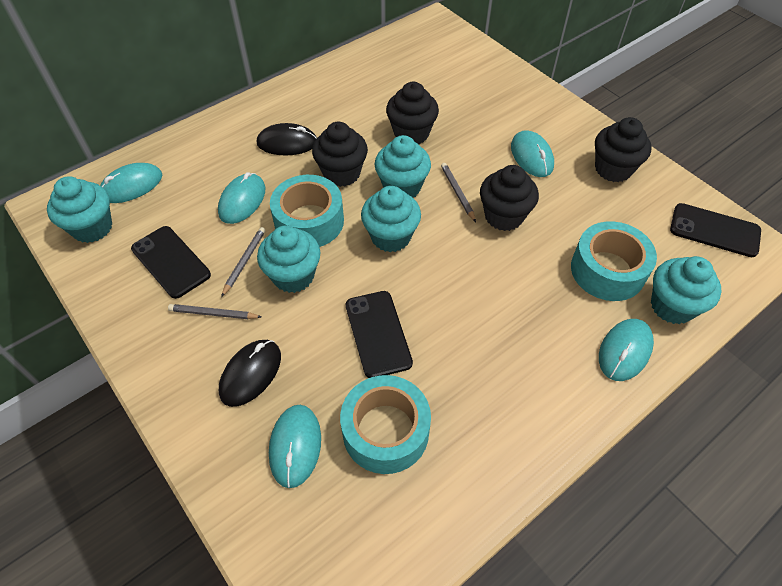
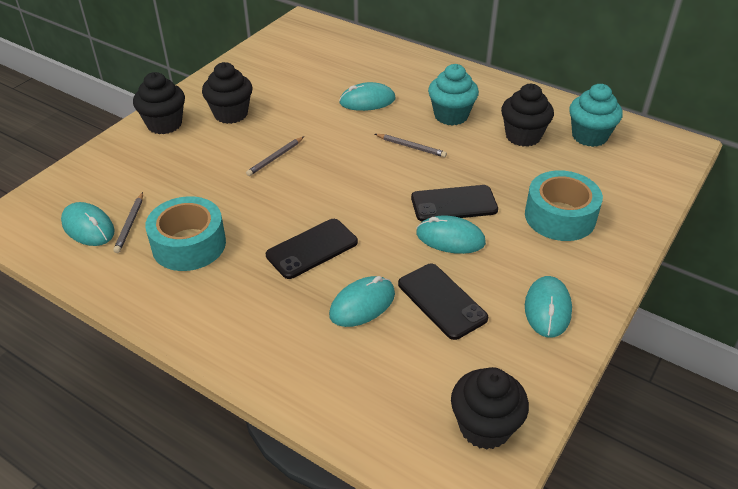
black mouse: 2 -> 0
turquoise cupcake: 5 -> 2
turquoise tape: 3 -> 2

